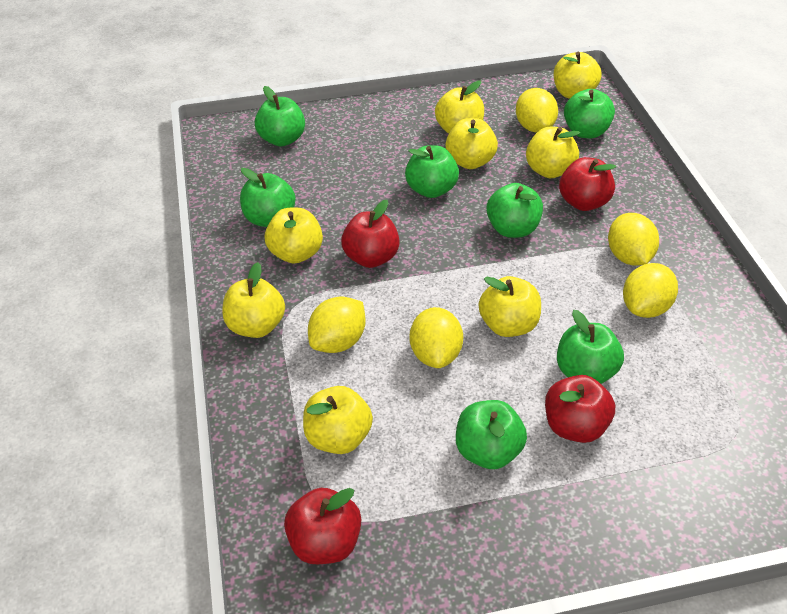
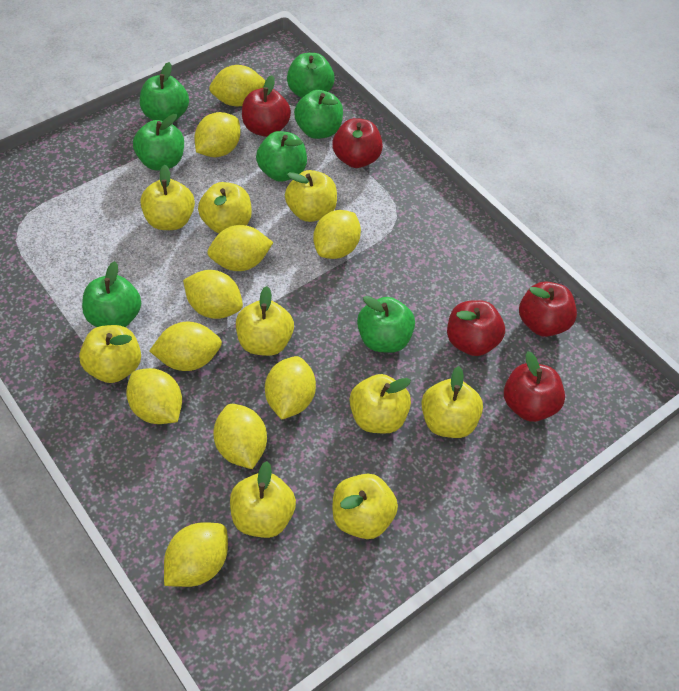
red apple: 4 -> 5
yellow apple: 8 -> 9
yellow lemon: 5 -> 10

